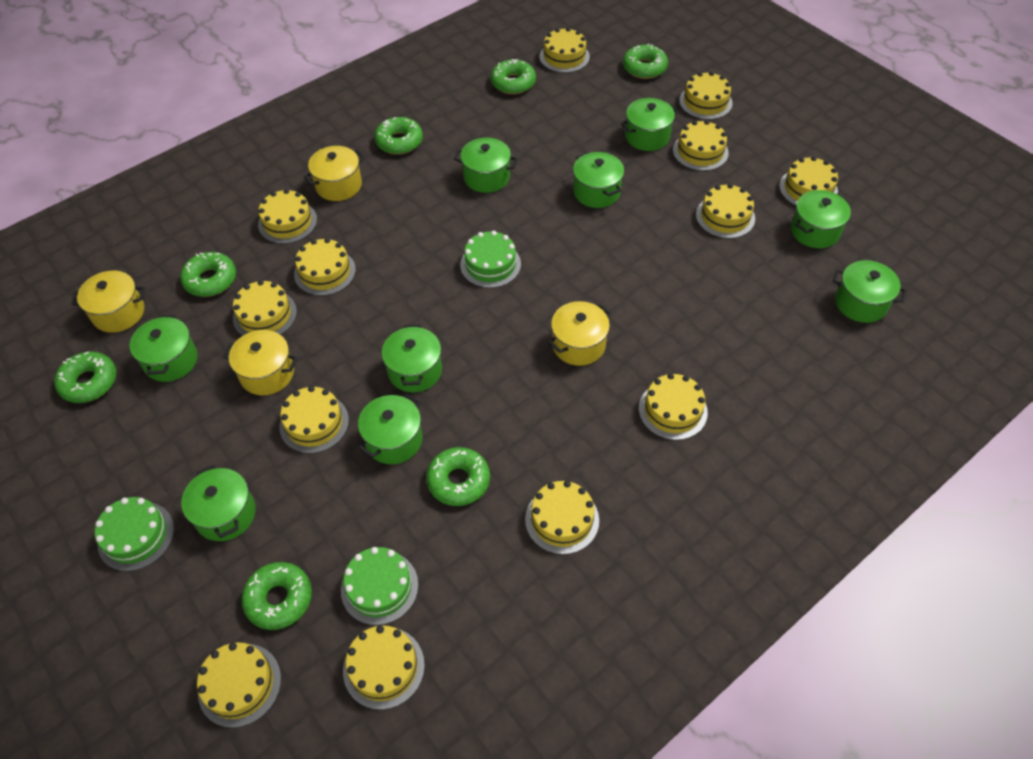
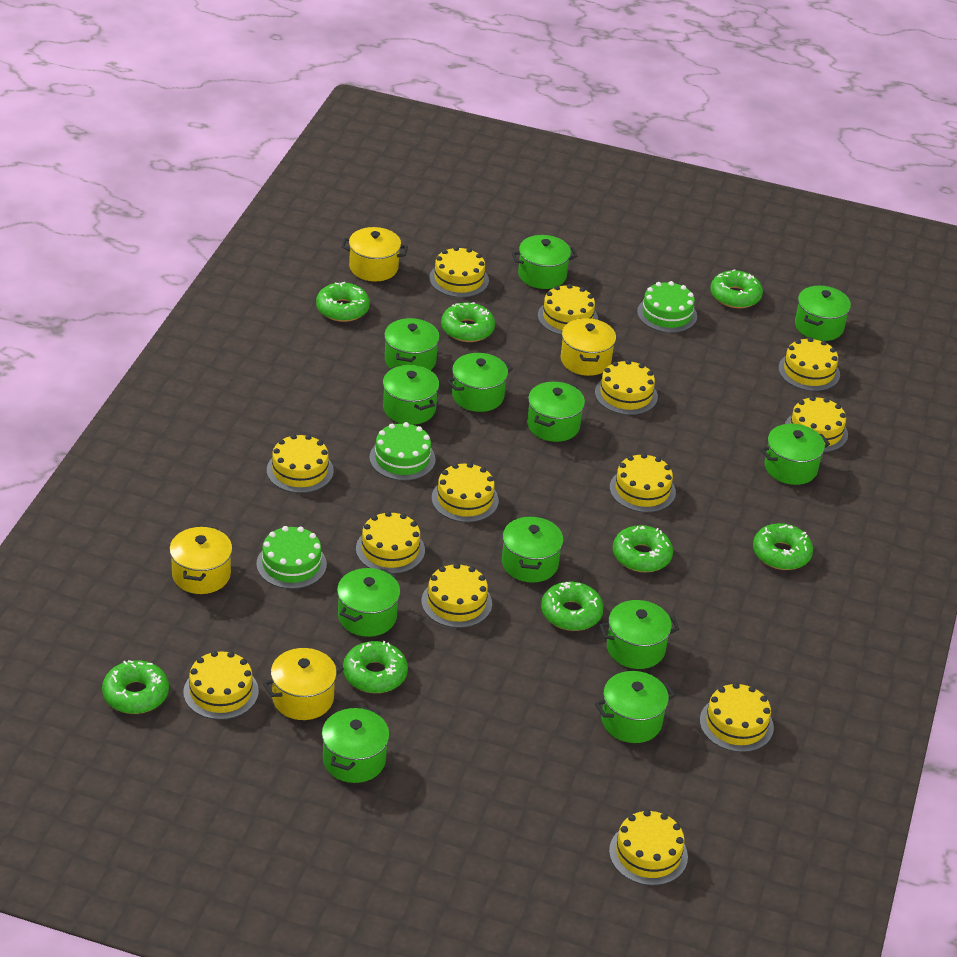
green donut: 7 -> 8
green pot: 9 -> 12

